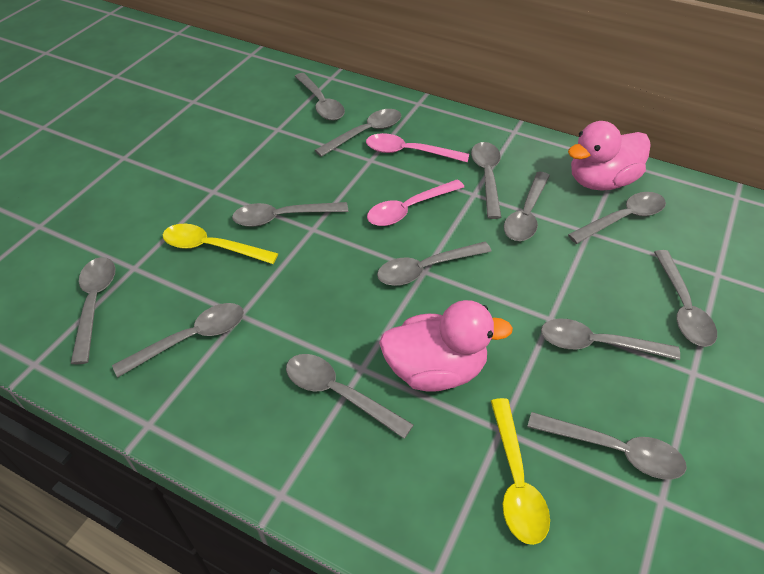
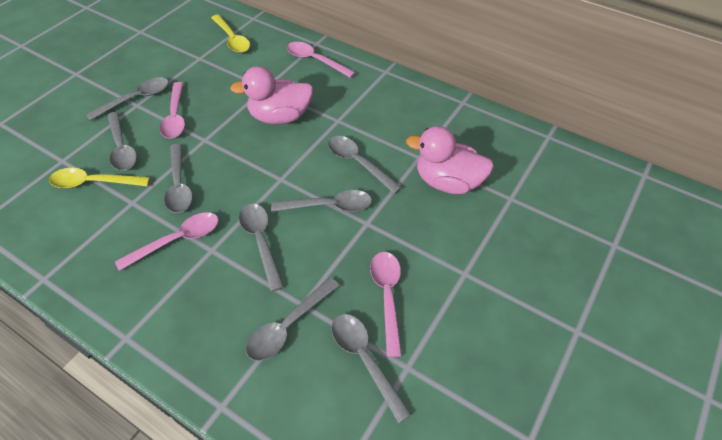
grey spoon: 13 -> 8
pink spoon: 2 -> 4

